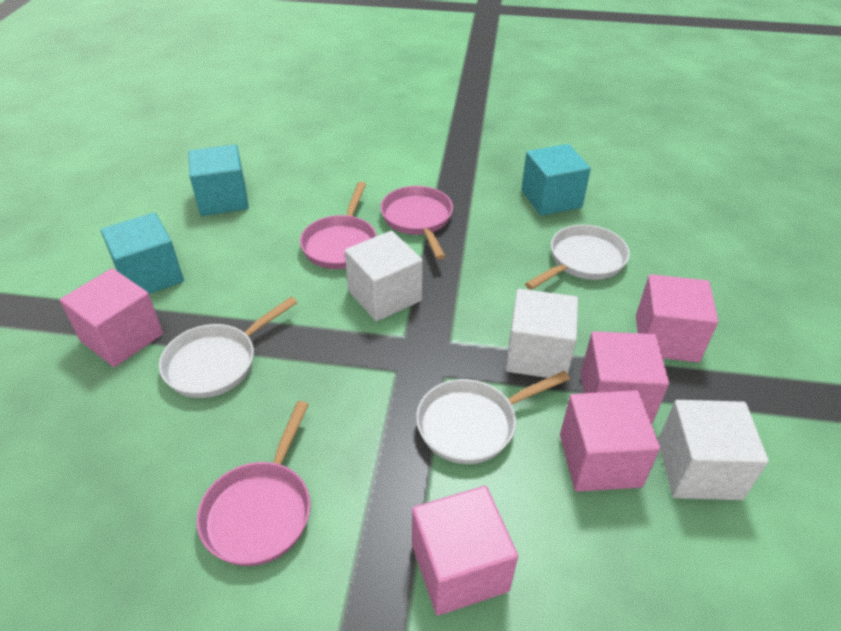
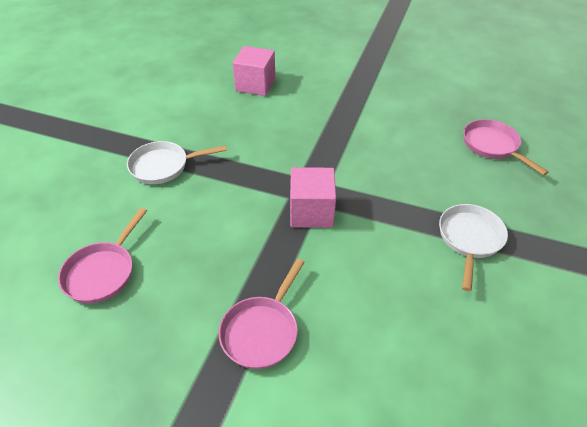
pink cube: 5 -> 2
turquoise cube: 3 -> 0
white cube: 3 -> 0
white pan: 3 -> 2

